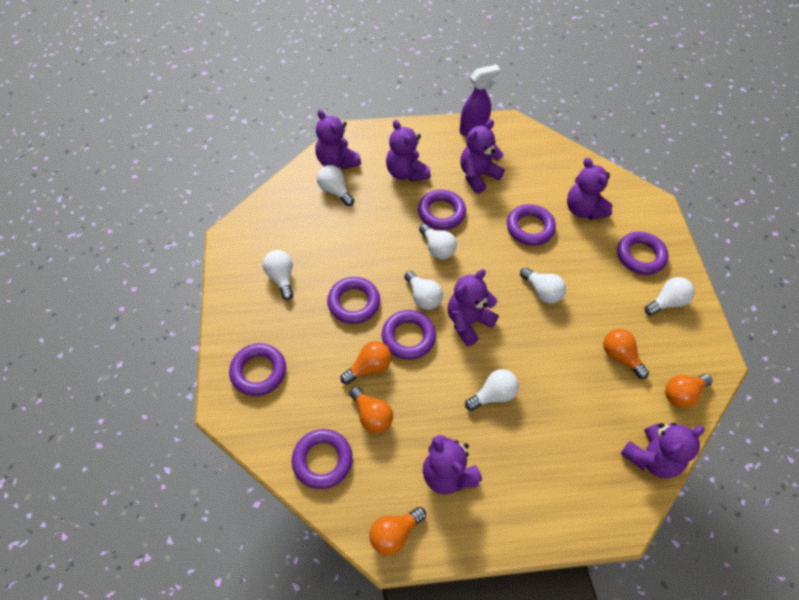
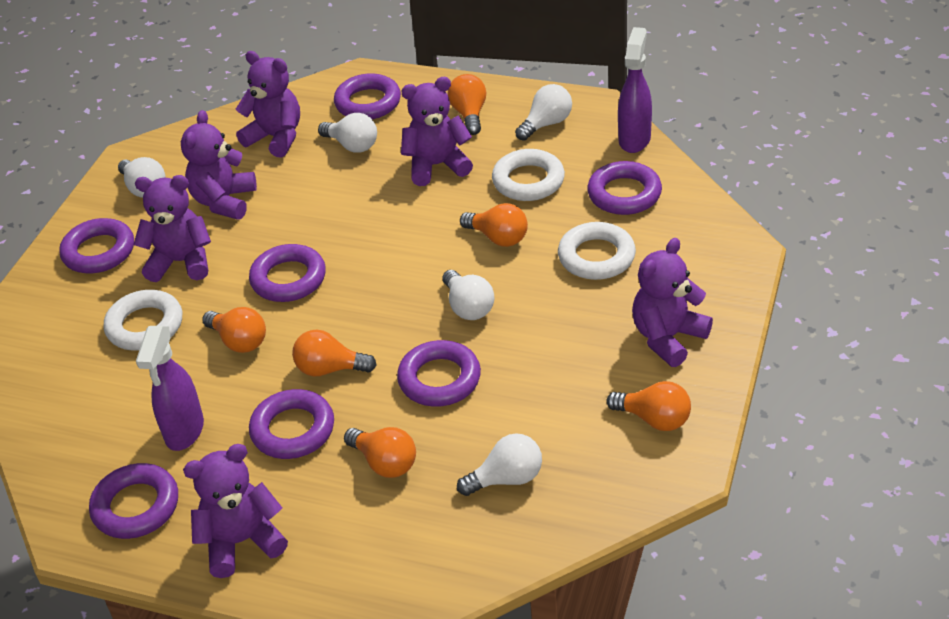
orange light bulb: 5 -> 6
purple spray bottle: 1 -> 2
purple teddy bear: 7 -> 6
white light bulb: 7 -> 5
white ring: 0 -> 3

